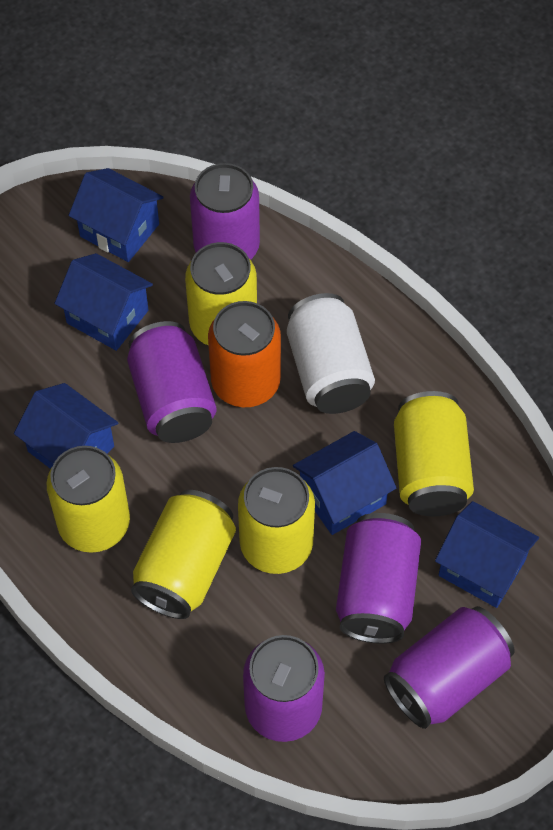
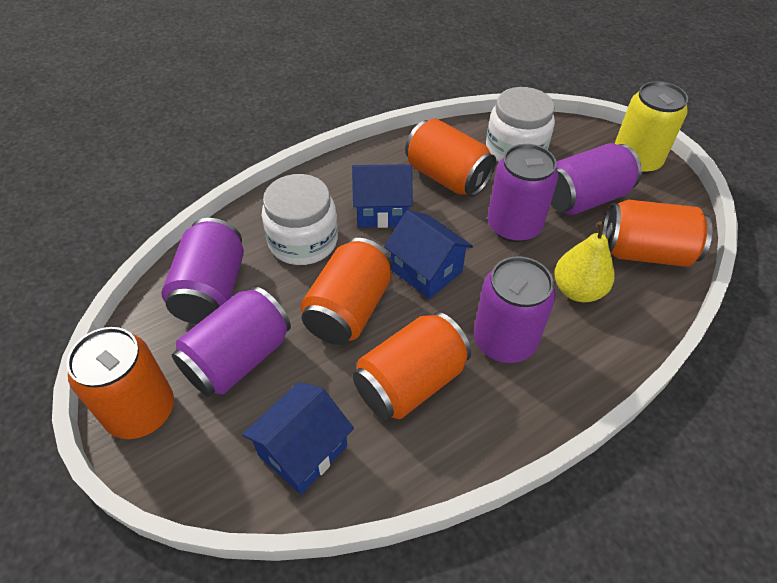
blue house: 5 -> 3
orange can: 1 -> 5
white can: 1 -> 0
white jar: 0 -> 2
yellow can: 5 -> 1
yellow pear: 0 -> 1

